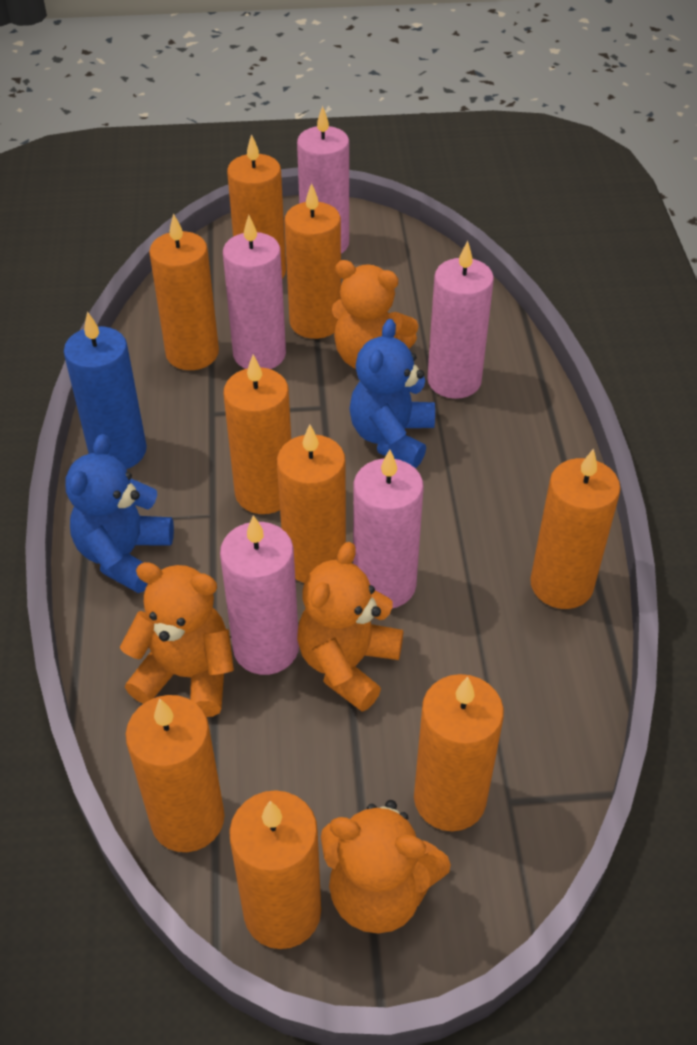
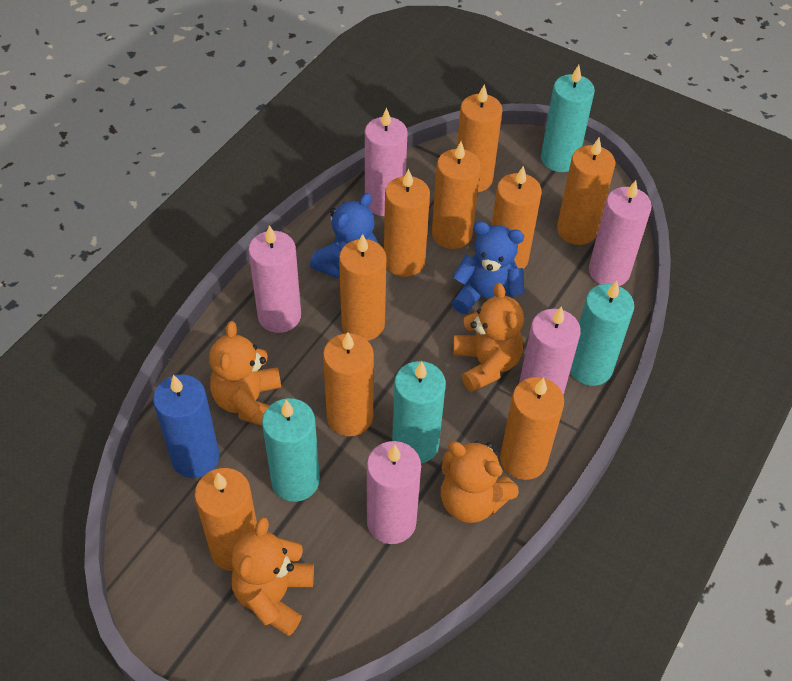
turquoise candle: 0 -> 4

